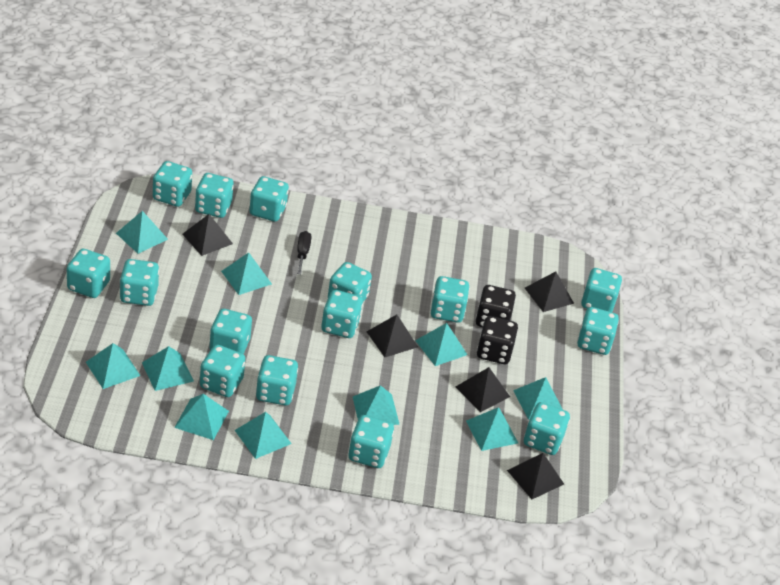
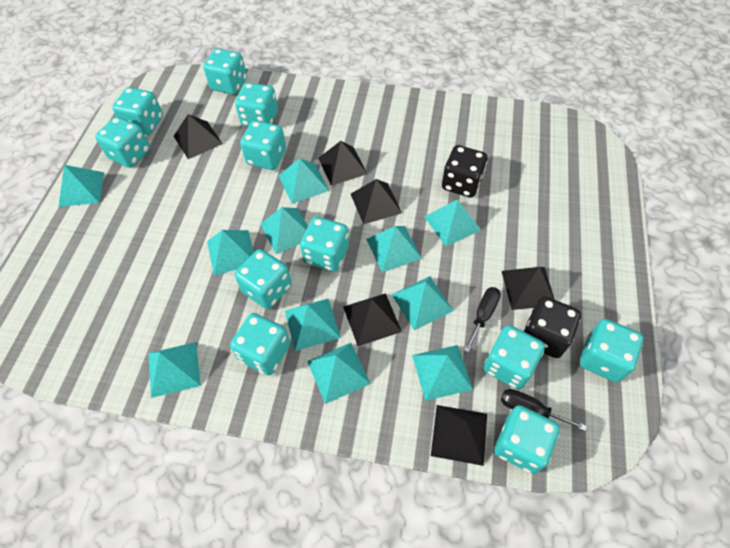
black pyramid: 5 -> 6
black screwdriver: 1 -> 2
turquoise dice: 15 -> 11
turquoise pyramid: 10 -> 11

